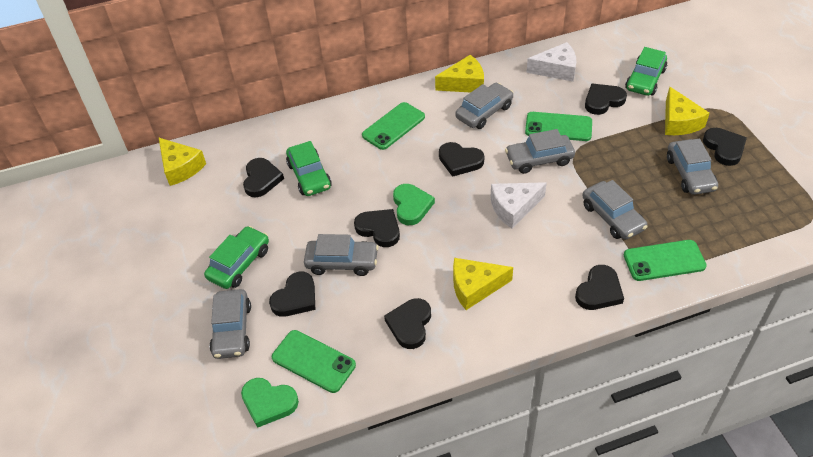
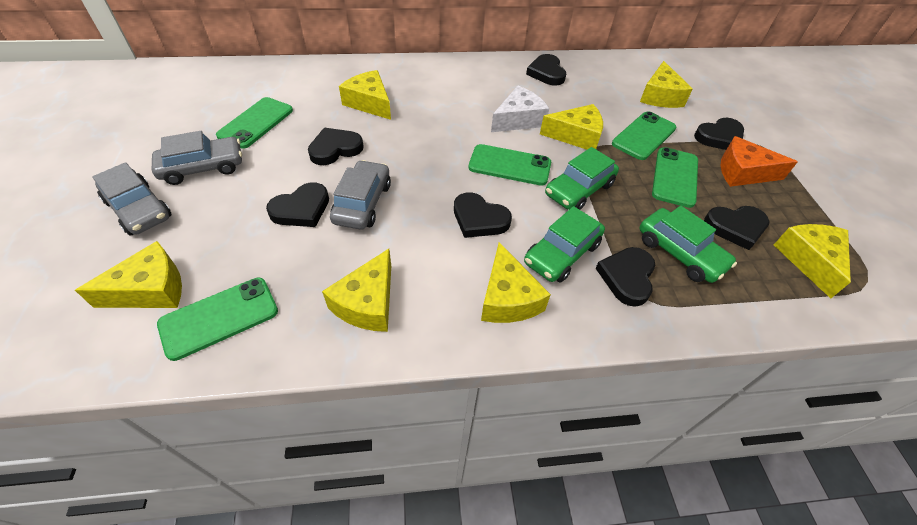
black heart: 8 -> 7
green heart: 2 -> 0
green phone: 4 -> 5
grey car: 6 -> 3
orange cheese: 0 -> 1
white cheese: 2 -> 1
yellow cheese: 4 -> 7

